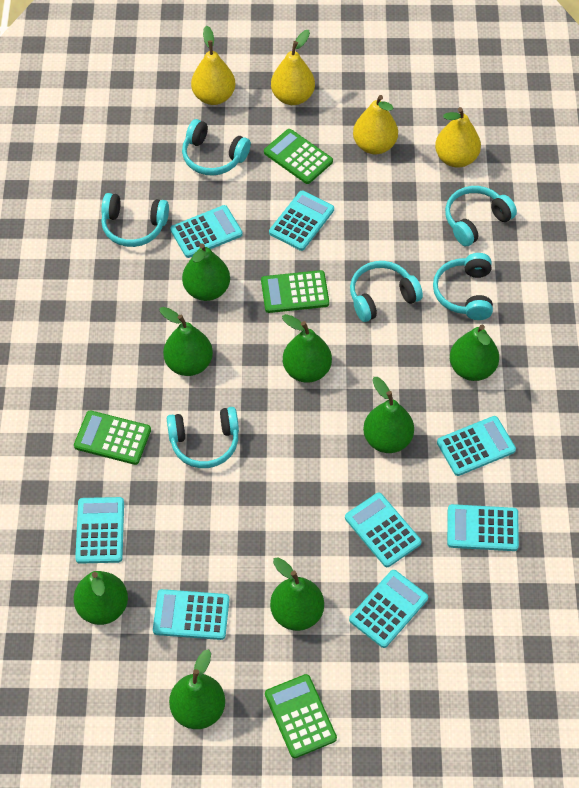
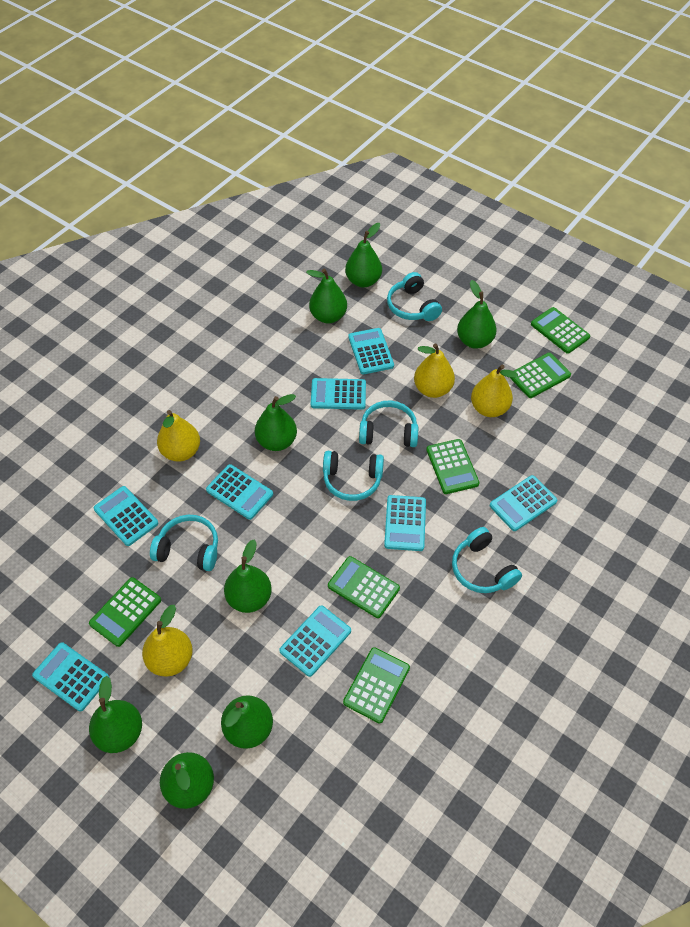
green calculator: 4 -> 6
turquoise headphones: 6 -> 5

